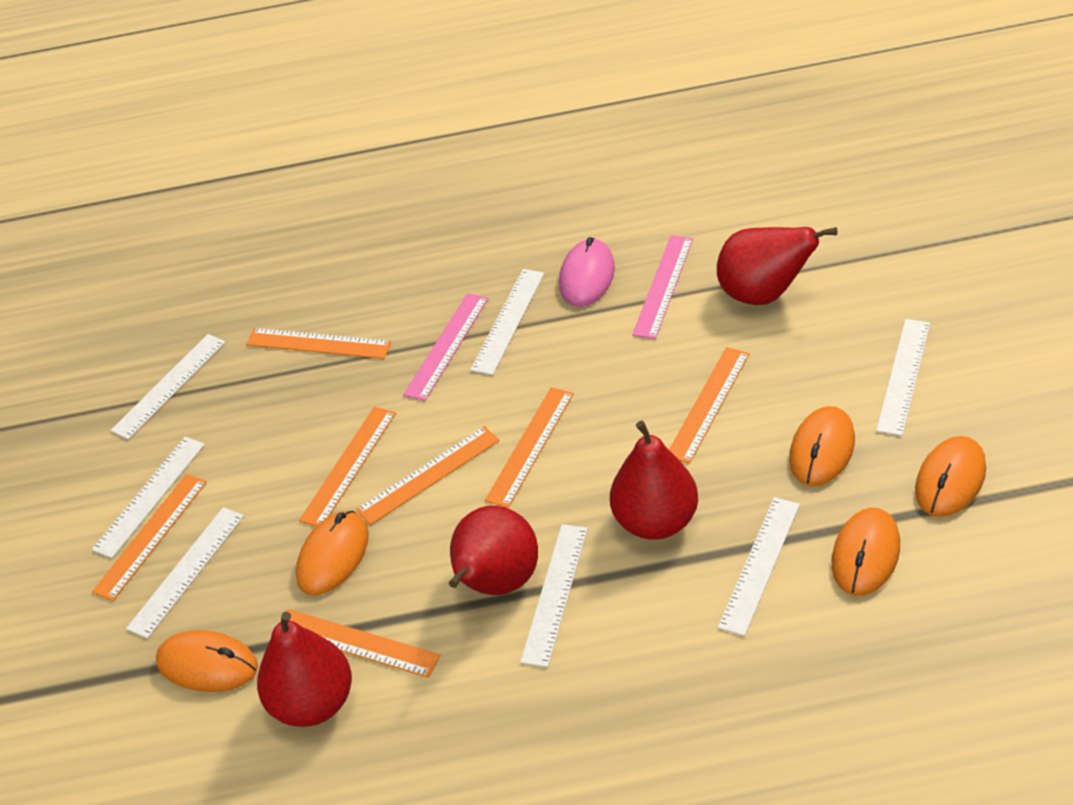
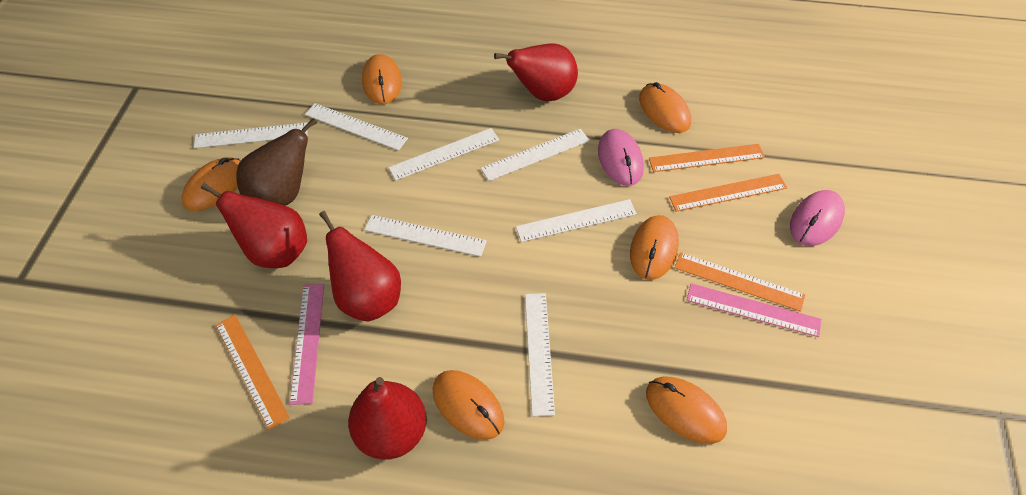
brown pear: 0 -> 1
orange mouse: 5 -> 6
orange ruler: 7 -> 4
pink mouse: 1 -> 2

